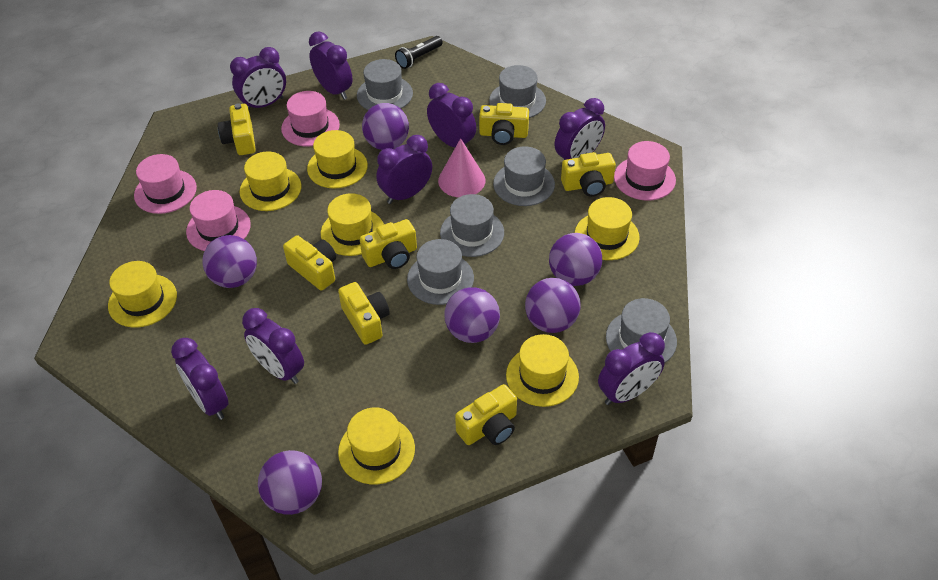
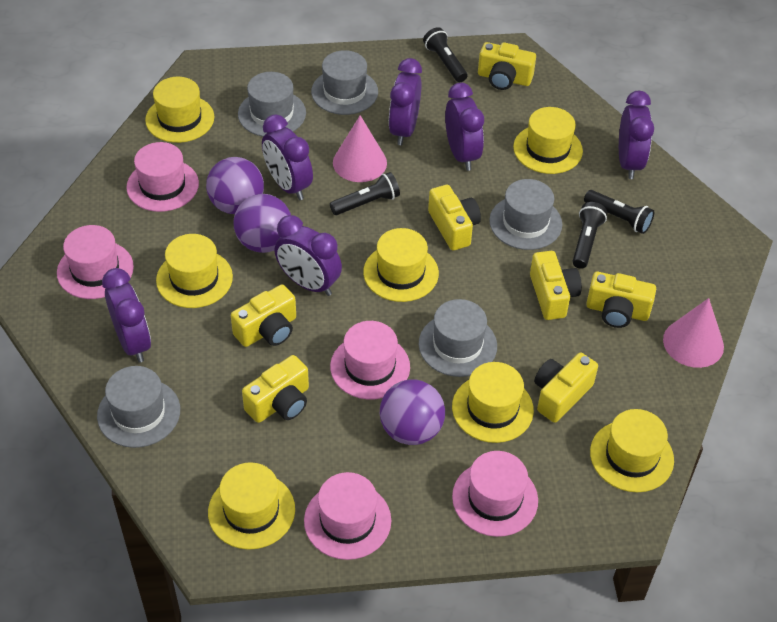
black flashlight: 1 -> 4
grey hat: 6 -> 5
pink cone: 1 -> 2
pink hat: 4 -> 5
purple ball: 6 -> 3
purple clock: 8 -> 6

